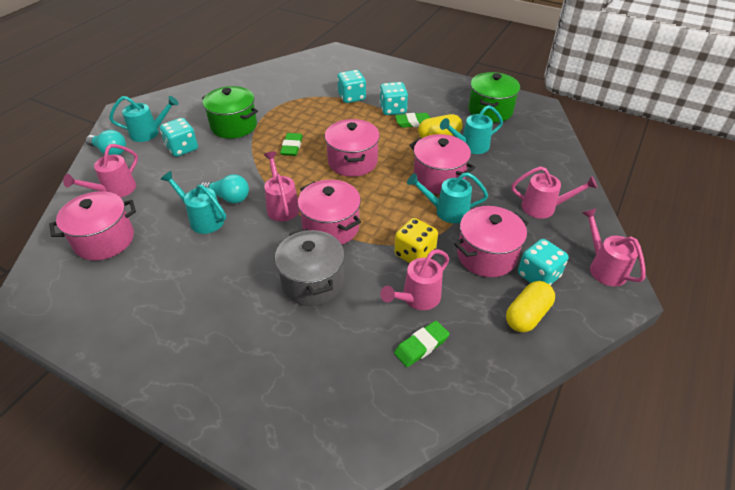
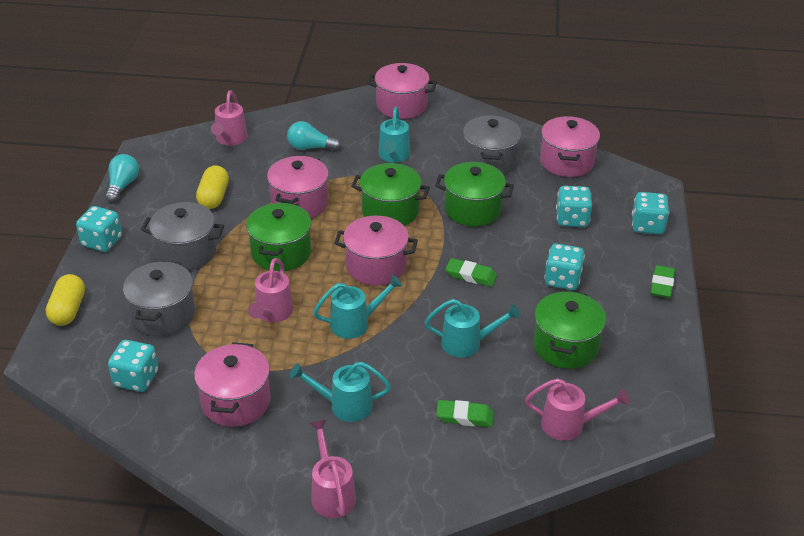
green pot: 2 -> 4
grey pot: 1 -> 3
pink watering can: 5 -> 4
turquoise dice: 4 -> 5
yellow dice: 1 -> 0

